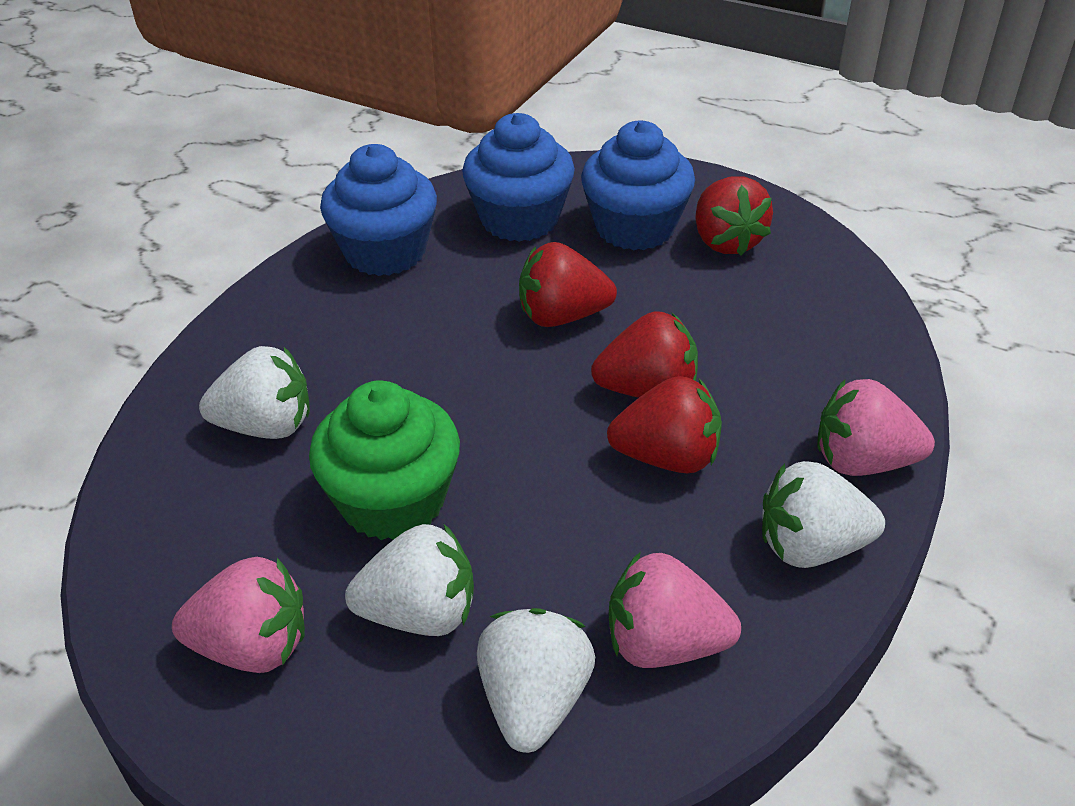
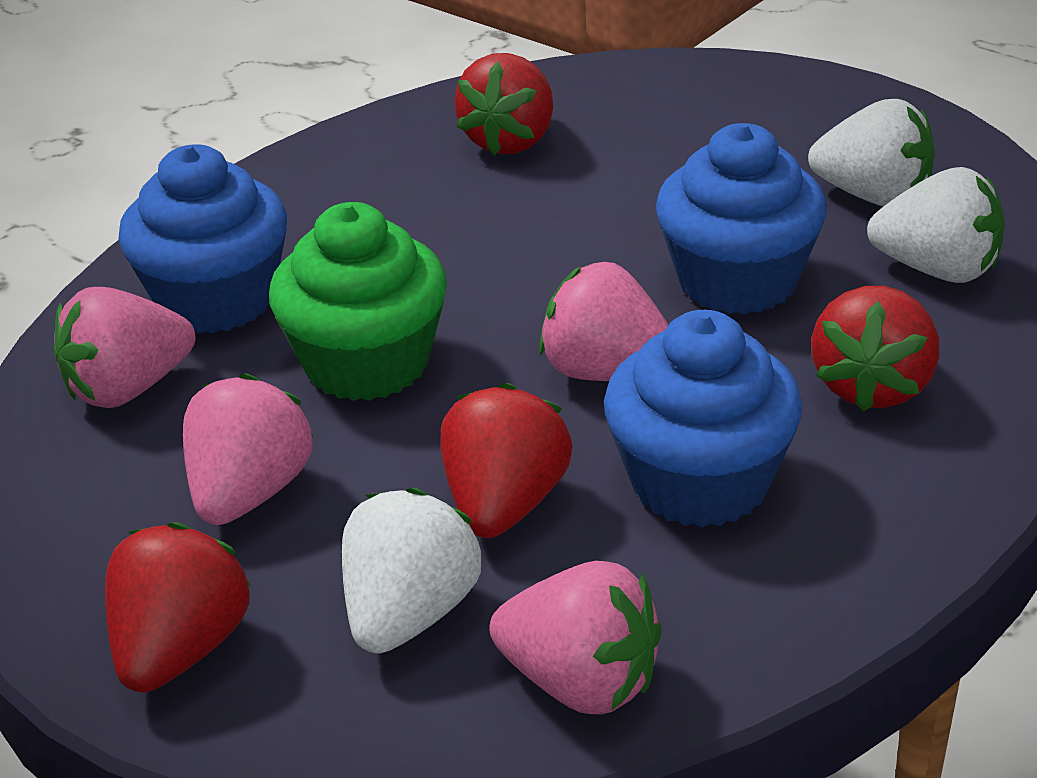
pink strawberry: 3 -> 4
white strawberry: 4 -> 3

